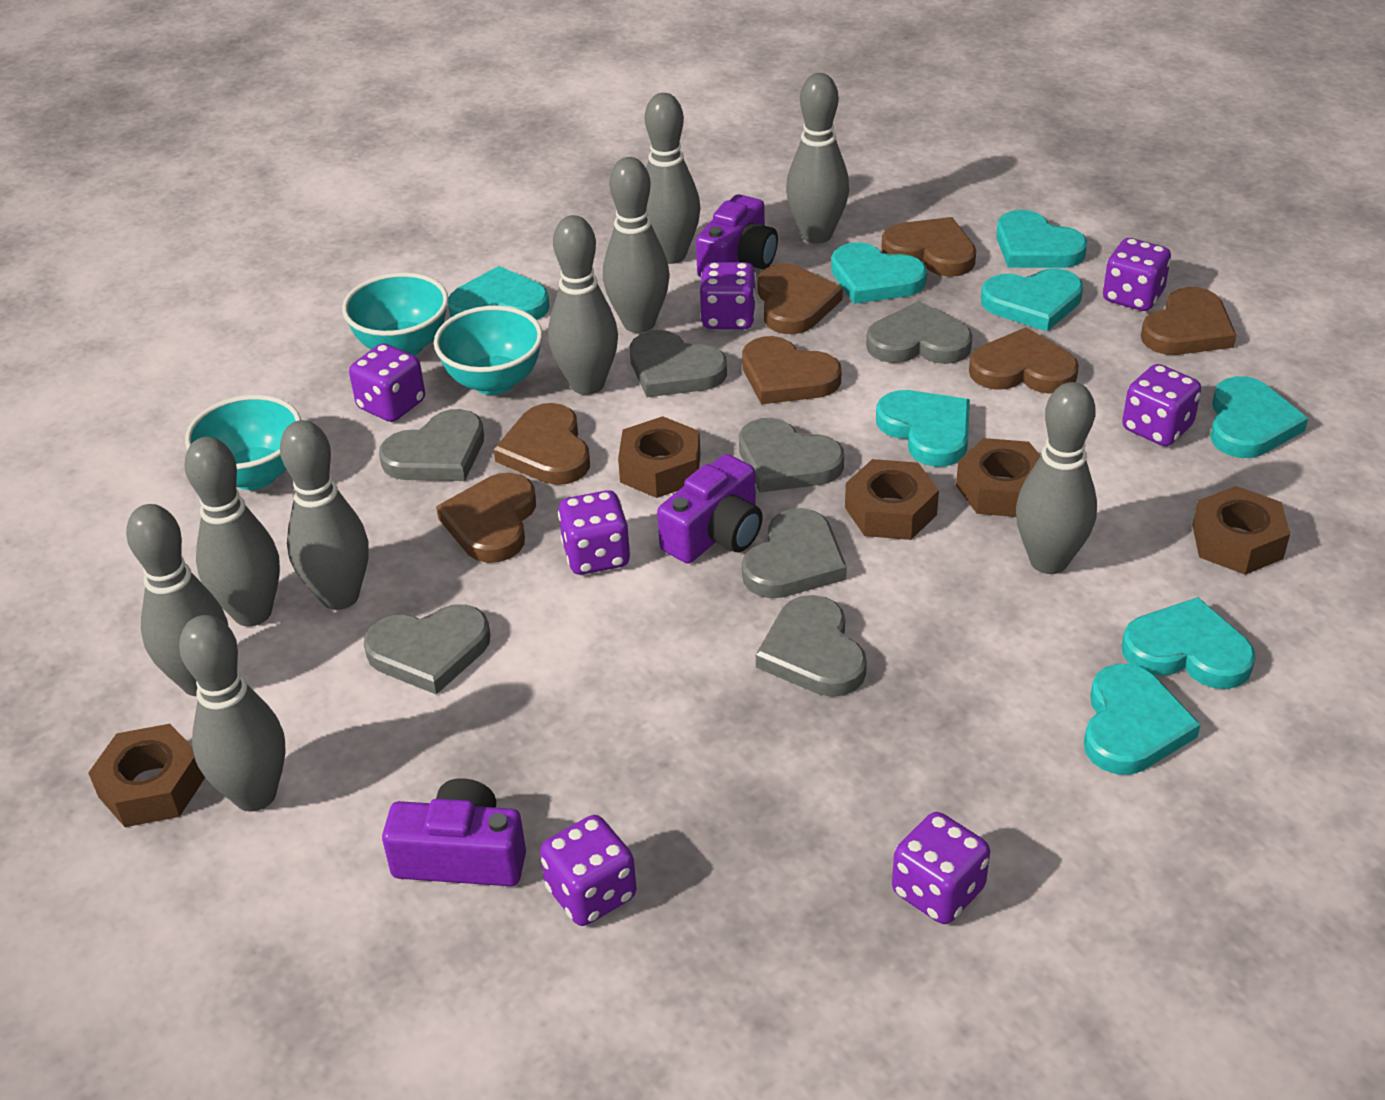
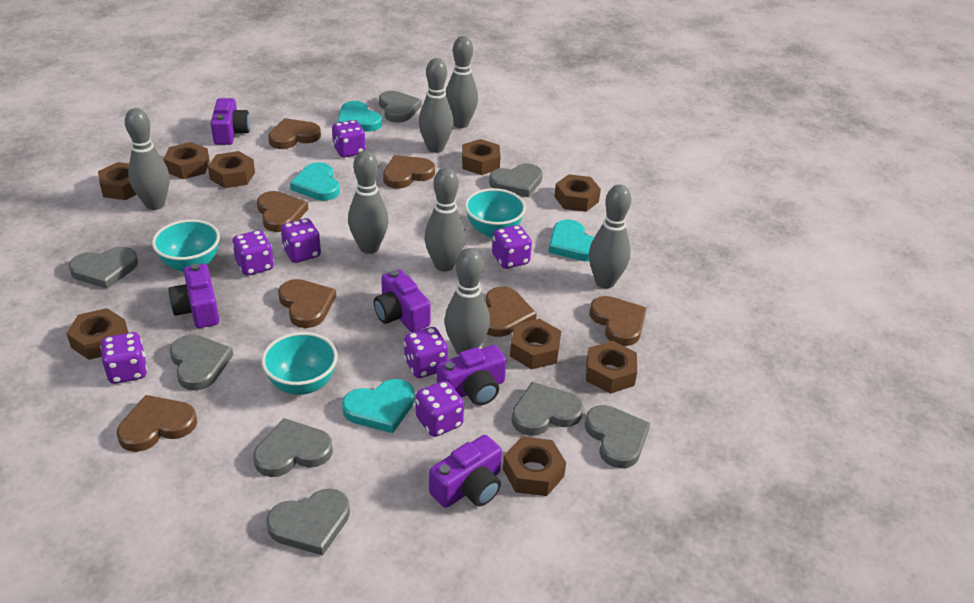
brown nut: 5 -> 9
grey bowling pin: 9 -> 7
grey heart: 7 -> 8
purple camera: 3 -> 5
turquoise heart: 8 -> 4

